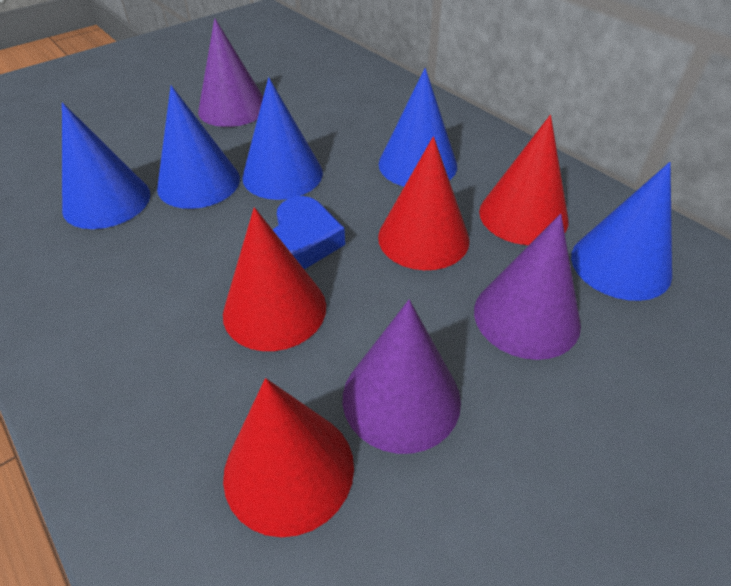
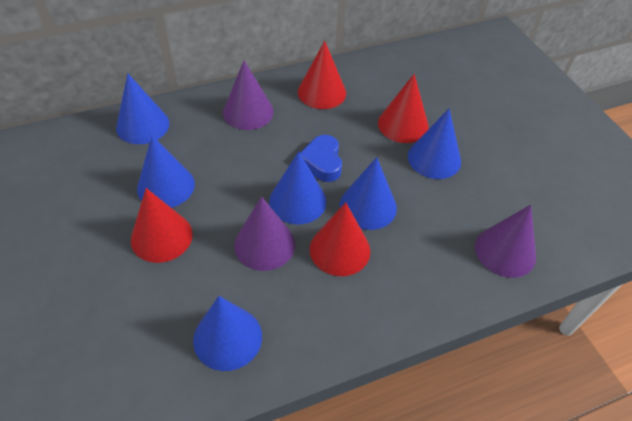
blue cone: 5 -> 6

